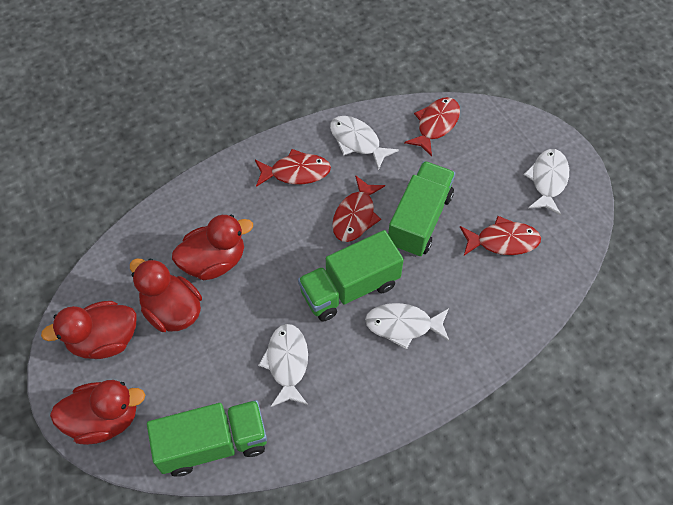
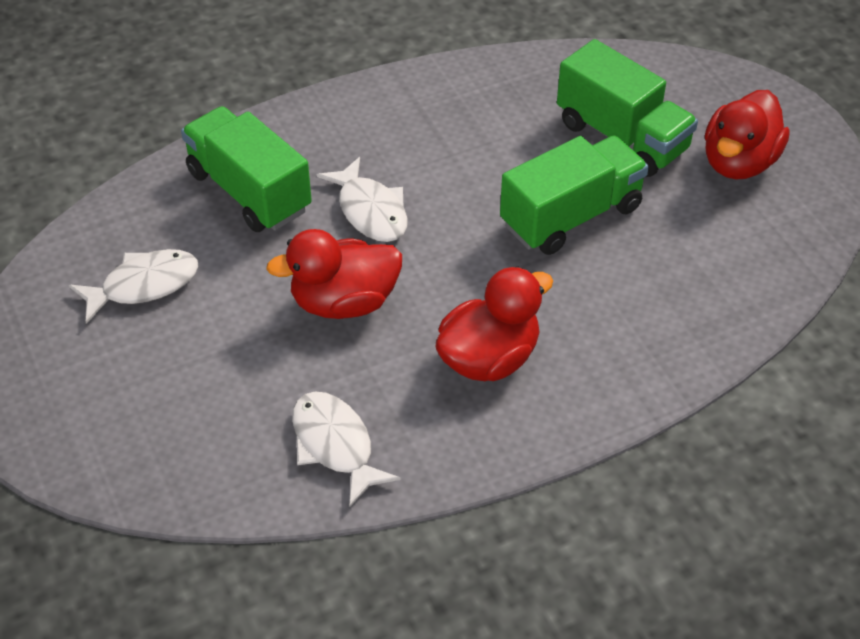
red duck: 4 -> 3
red fish: 4 -> 0
white fish: 4 -> 3

